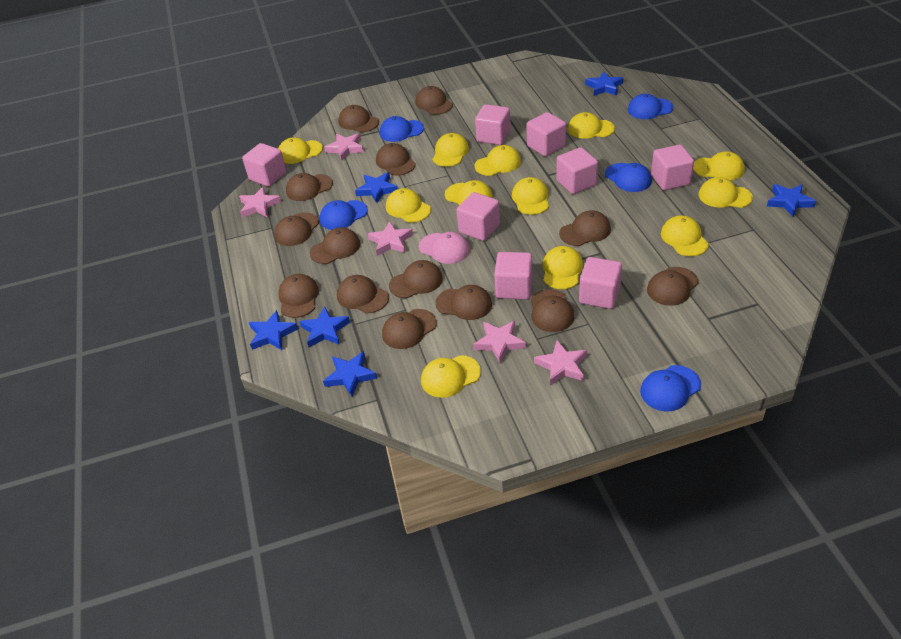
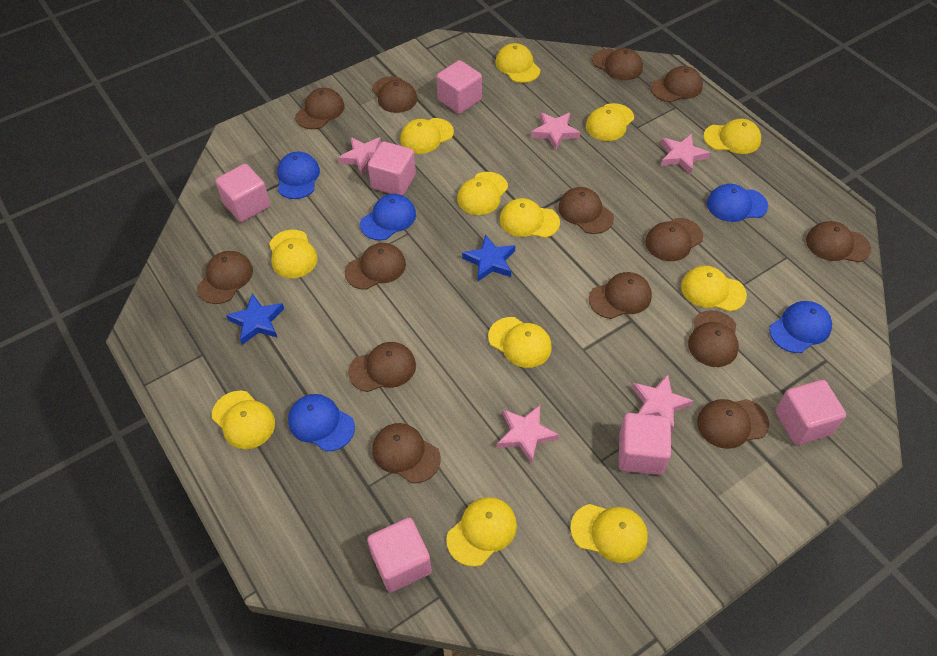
blue star: 6 -> 2
pink cap: 1 -> 0
pink cube: 8 -> 6

